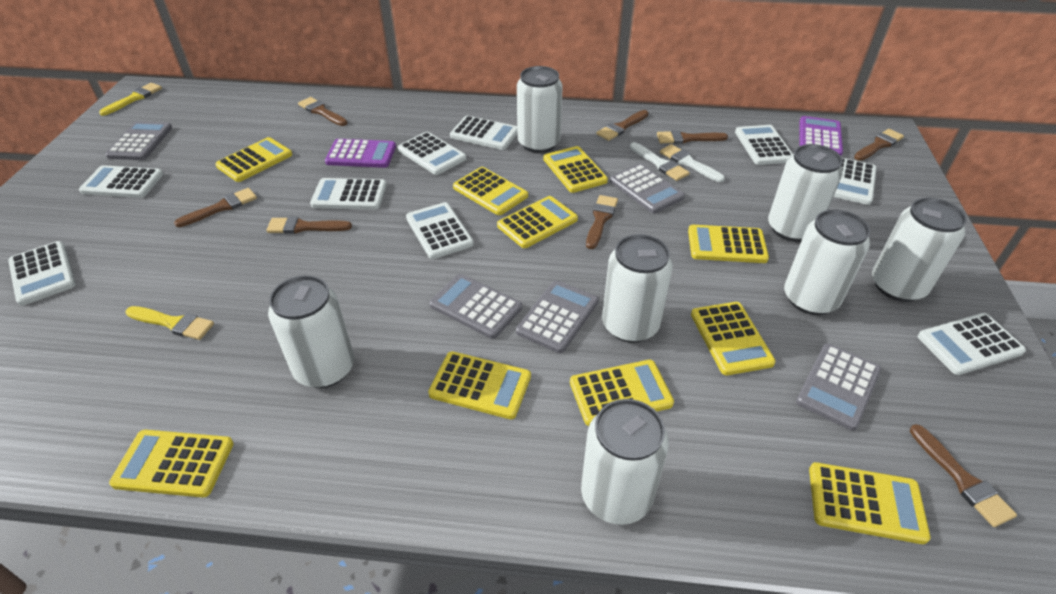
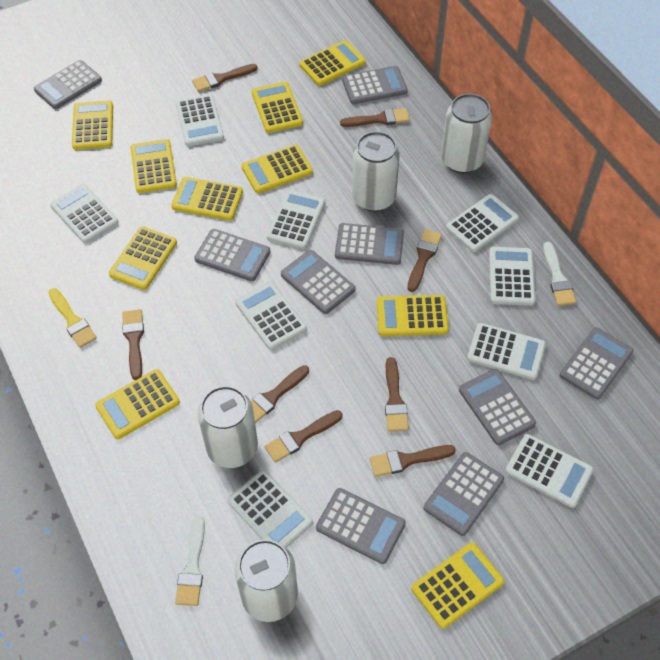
grey calculator: 5 -> 9
purple calculator: 2 -> 0
white can: 7 -> 4
yellow brush: 2 -> 1

